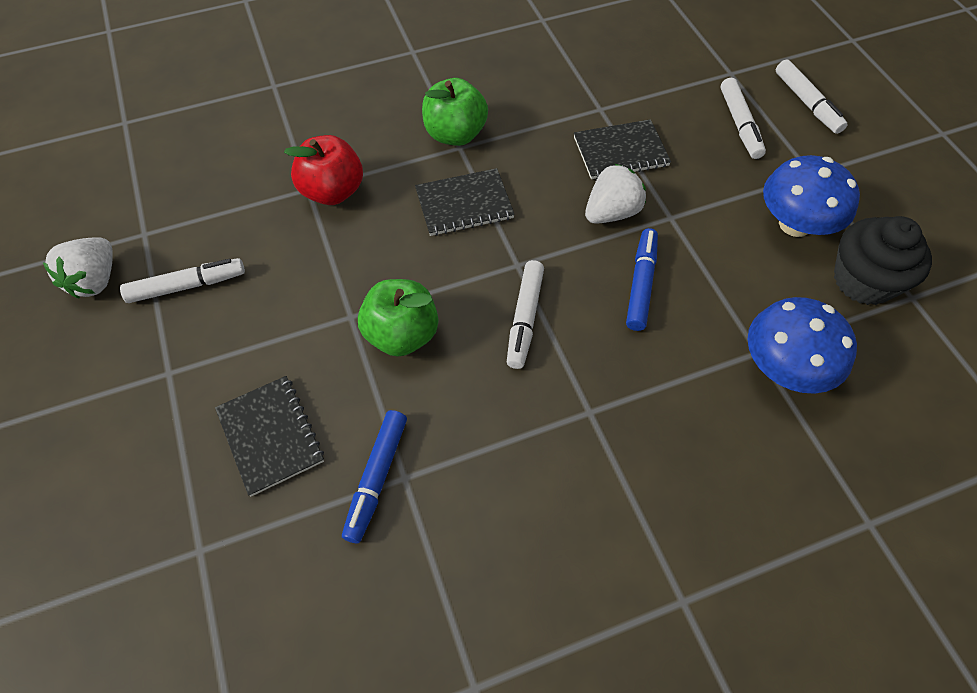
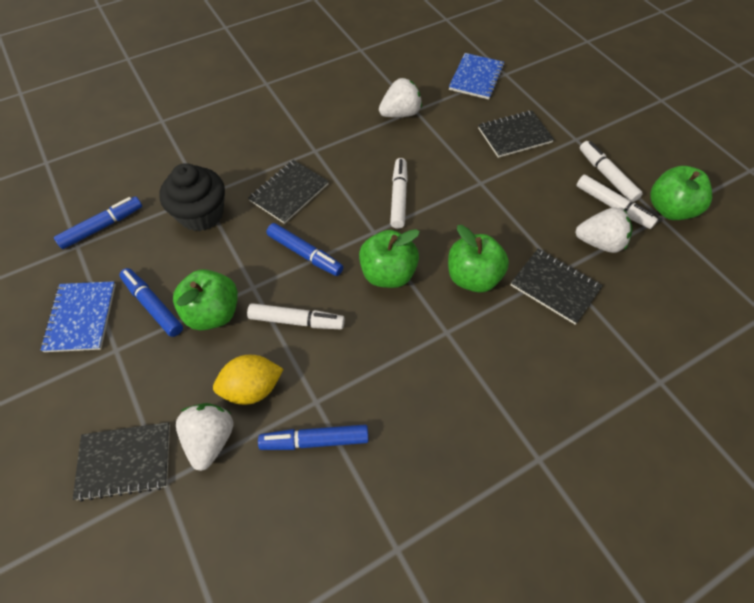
black notebook: 3 -> 4
blue marker: 2 -> 4
blue mushroom: 2 -> 0
blue notebook: 0 -> 2
green apple: 2 -> 4
red apple: 1 -> 0
white strawberry: 2 -> 3
yellow lemon: 0 -> 1

